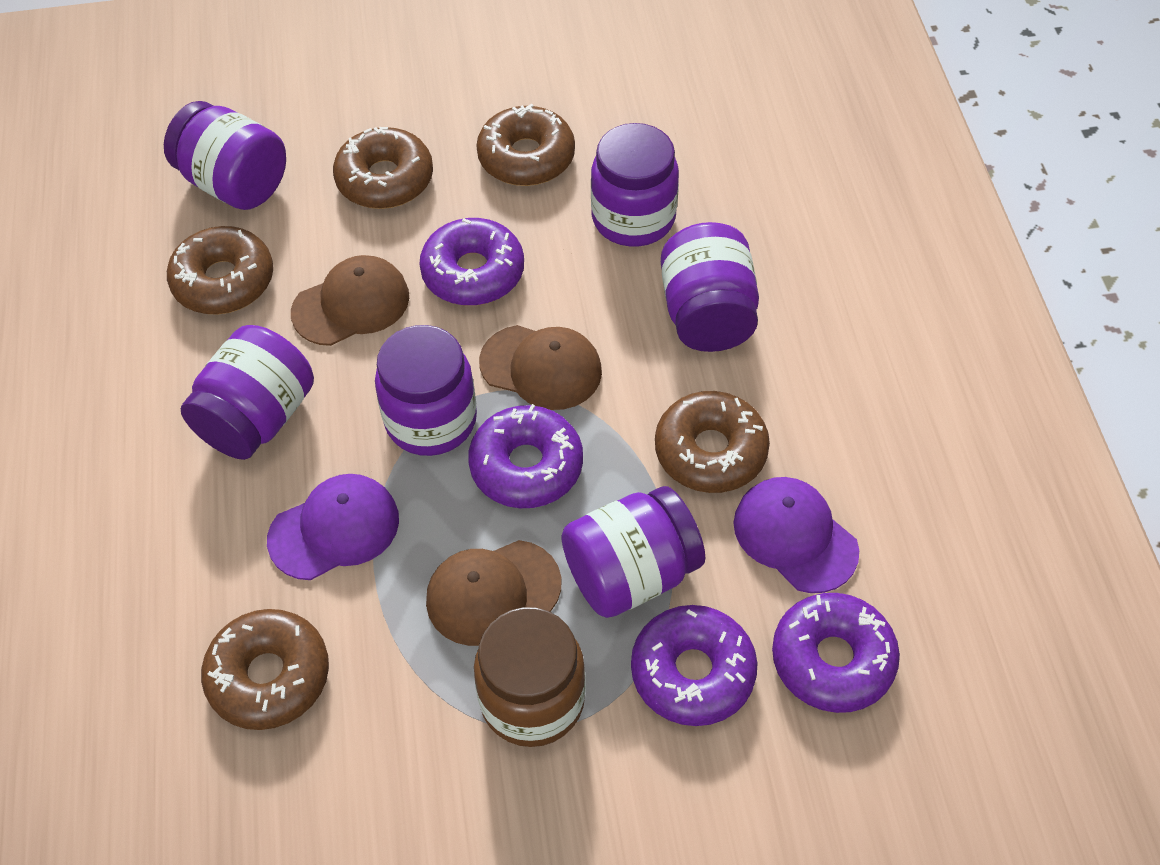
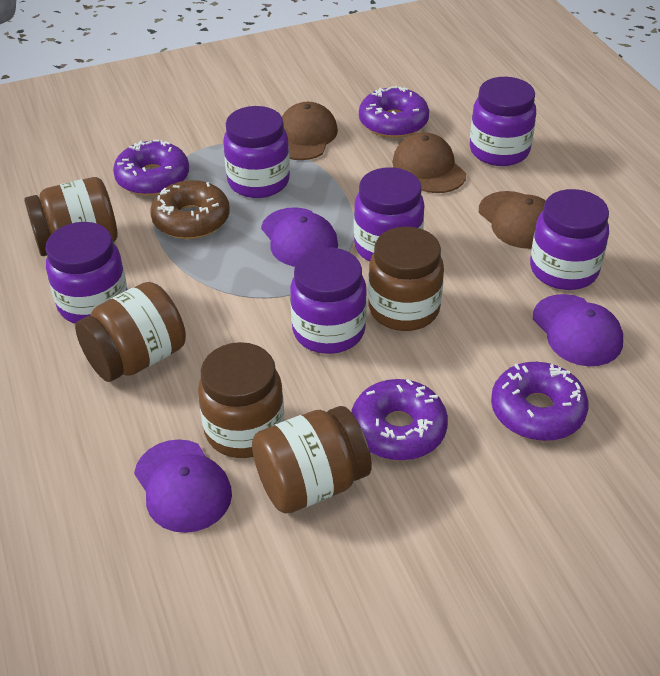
brown donut: 5 -> 1
brown jar: 1 -> 5
purple cap: 2 -> 3

